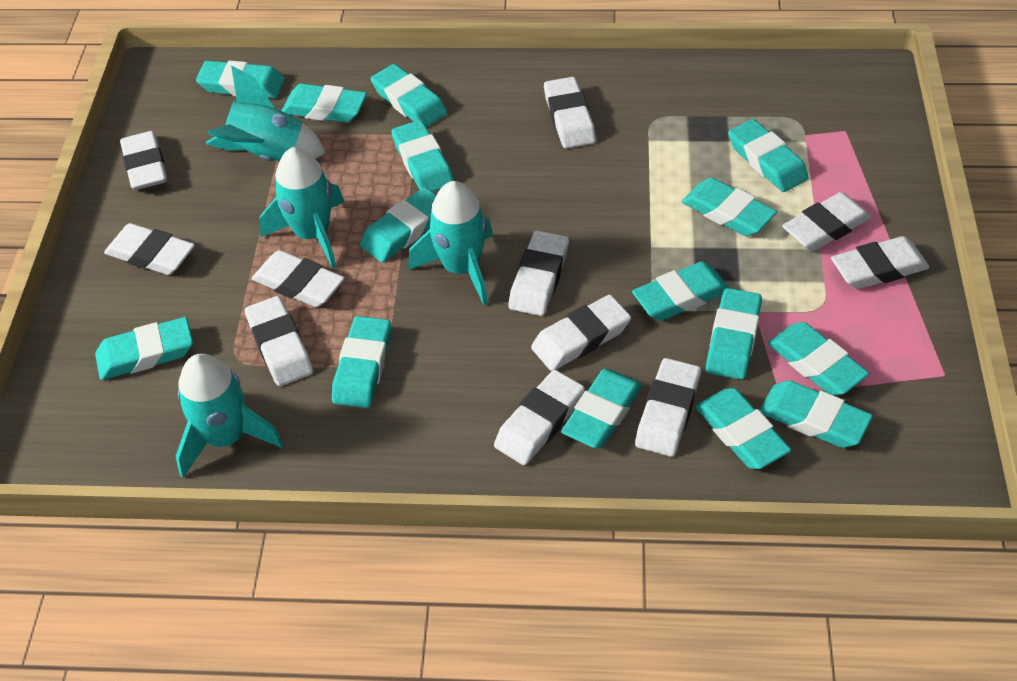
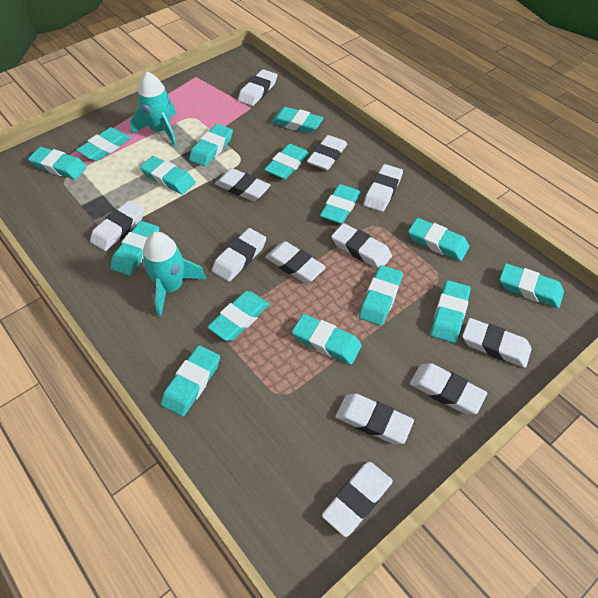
turquoise rocket: 4 -> 2
white eraser: 11 -> 12

